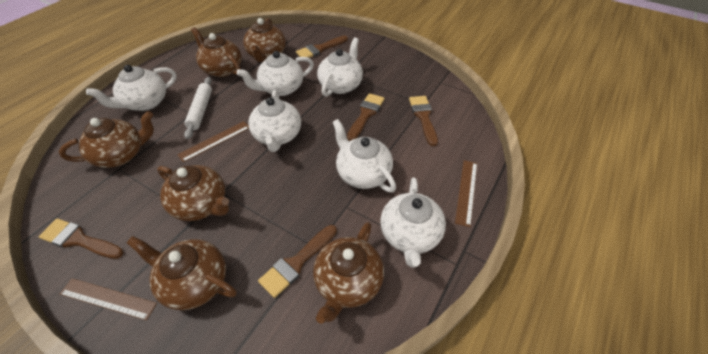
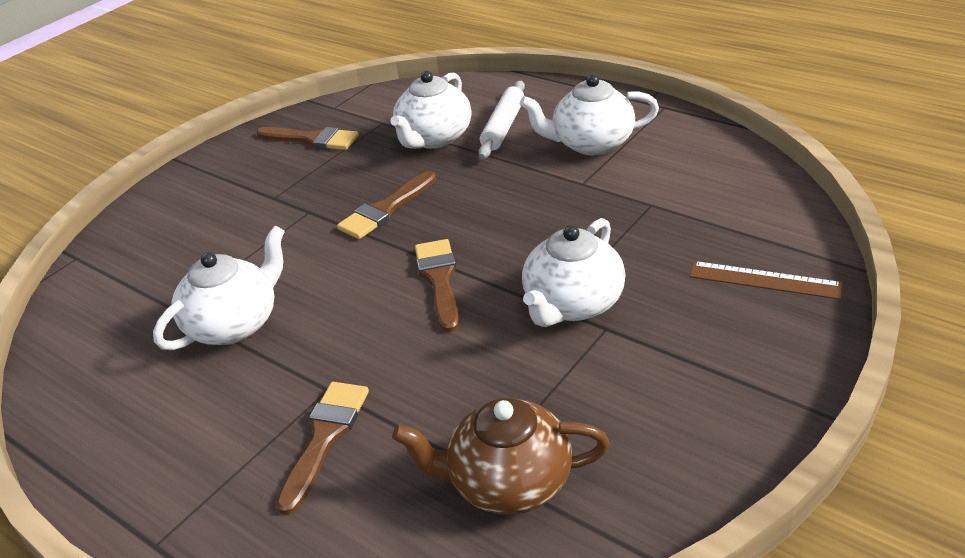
brown brush: 5 -> 4
brown ruler: 3 -> 1
brown teapot: 6 -> 1
white teapot: 6 -> 4

